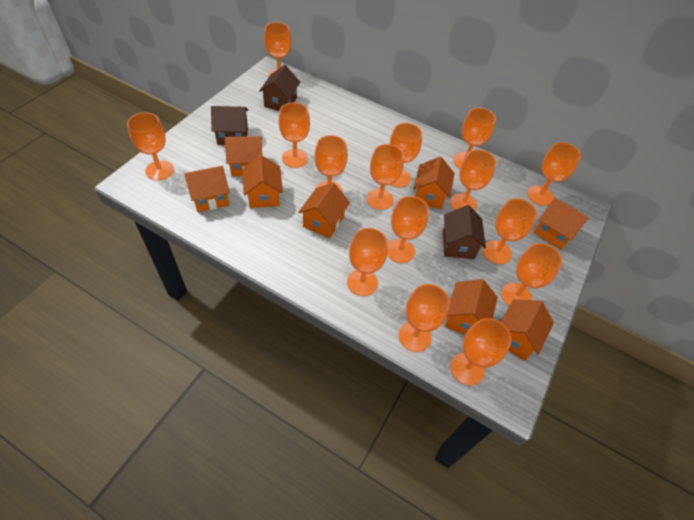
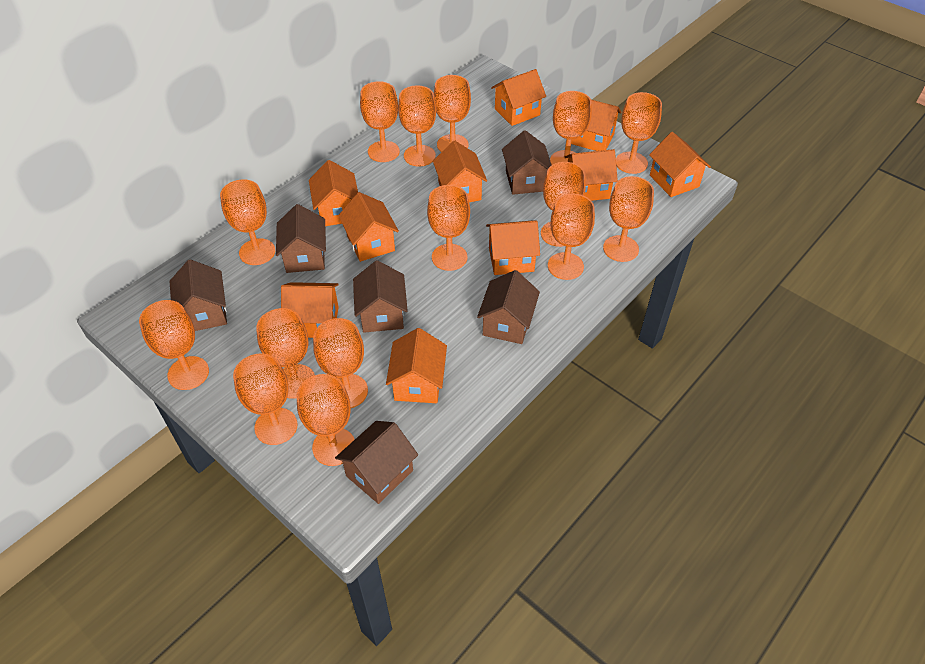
brown house: 3 -> 6
orange house: 8 -> 10

